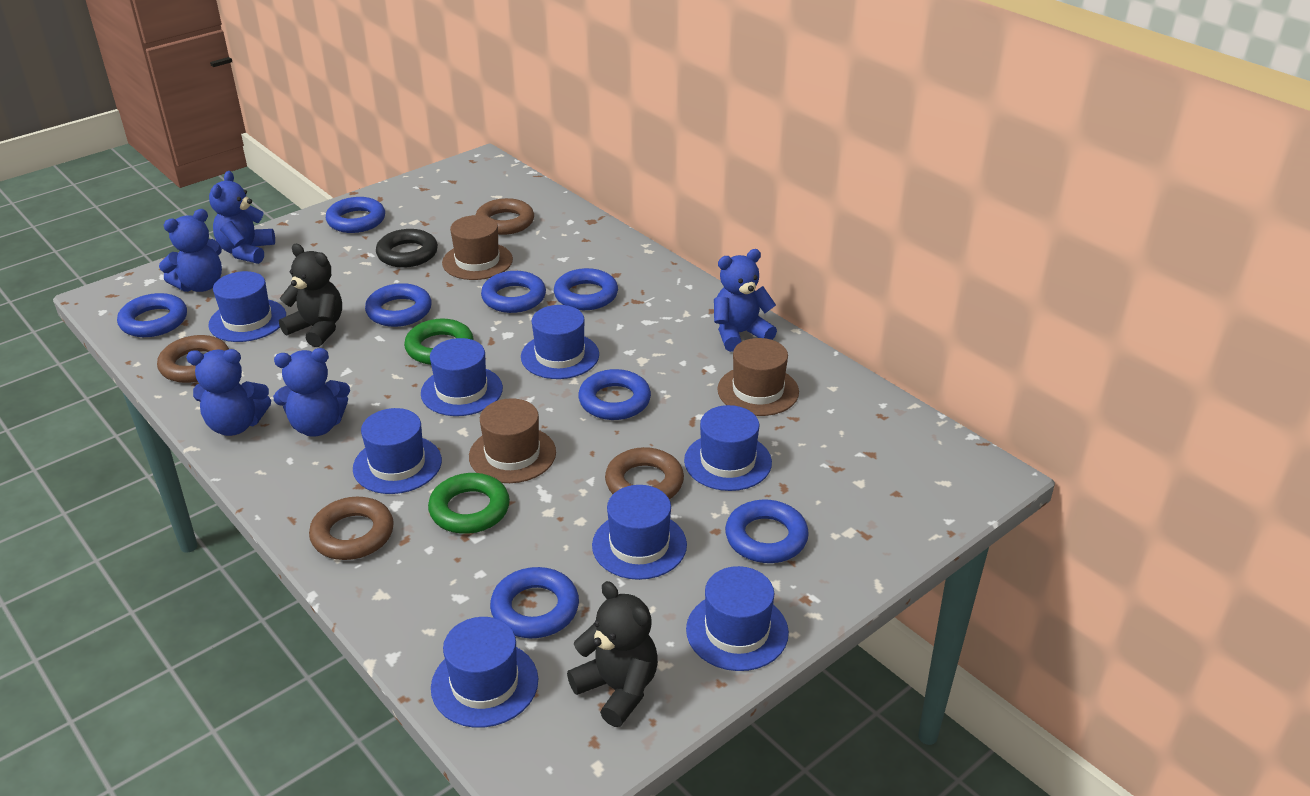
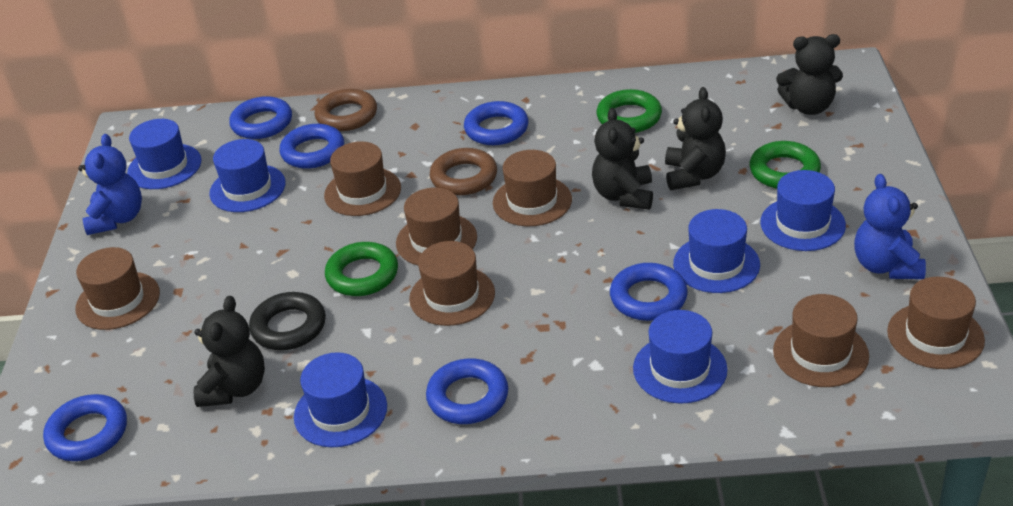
black teddy bear: 2 -> 4
blue hat: 8 -> 6
blue ring: 8 -> 6
blue teddy bear: 5 -> 2
brown hat: 3 -> 7
brown ring: 4 -> 2
green ring: 2 -> 3

